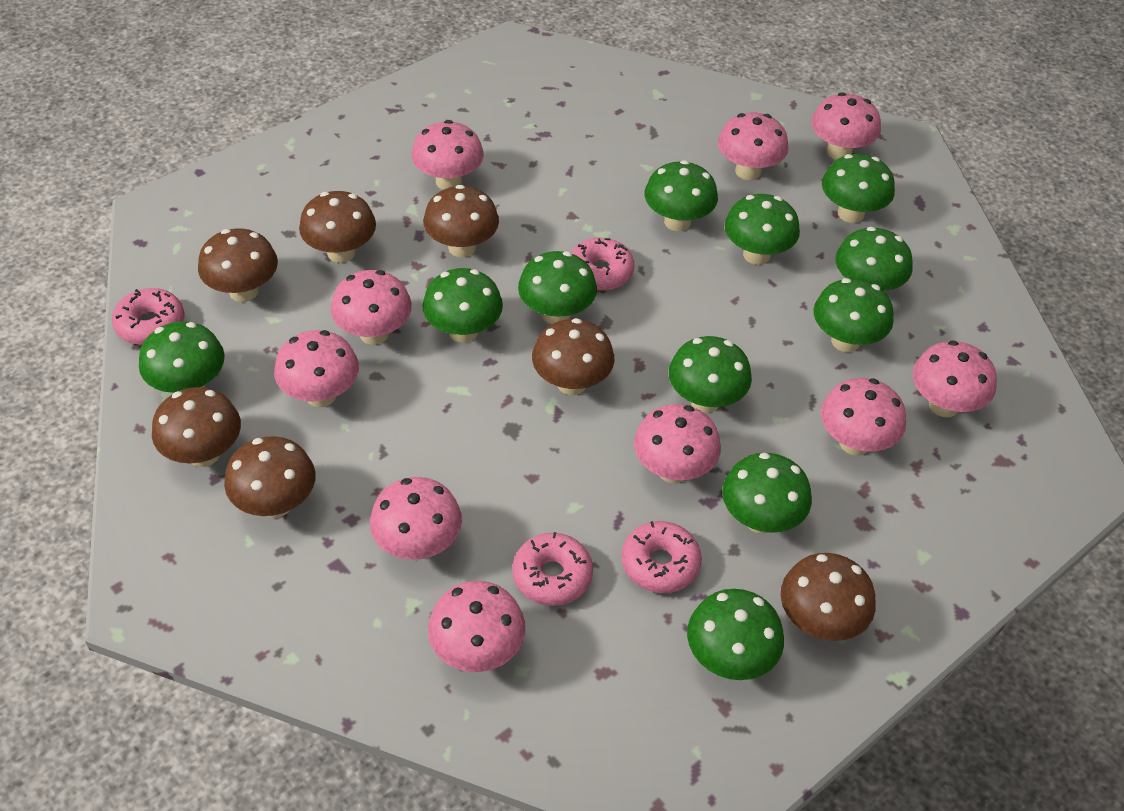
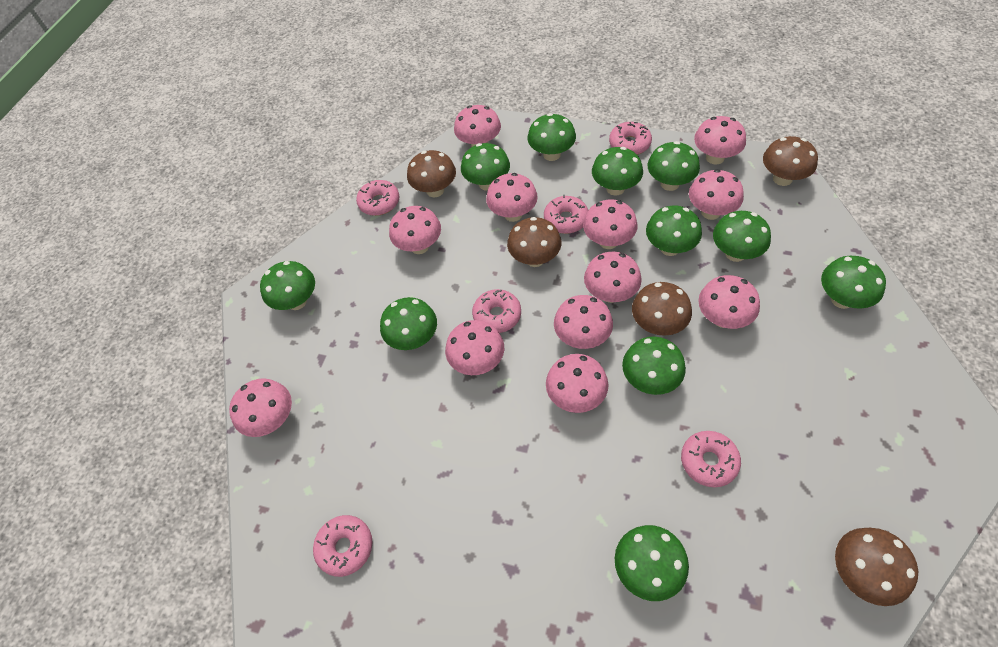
brown mushroom: 7 -> 5
pink donut: 4 -> 6
pink mushroom: 10 -> 12

